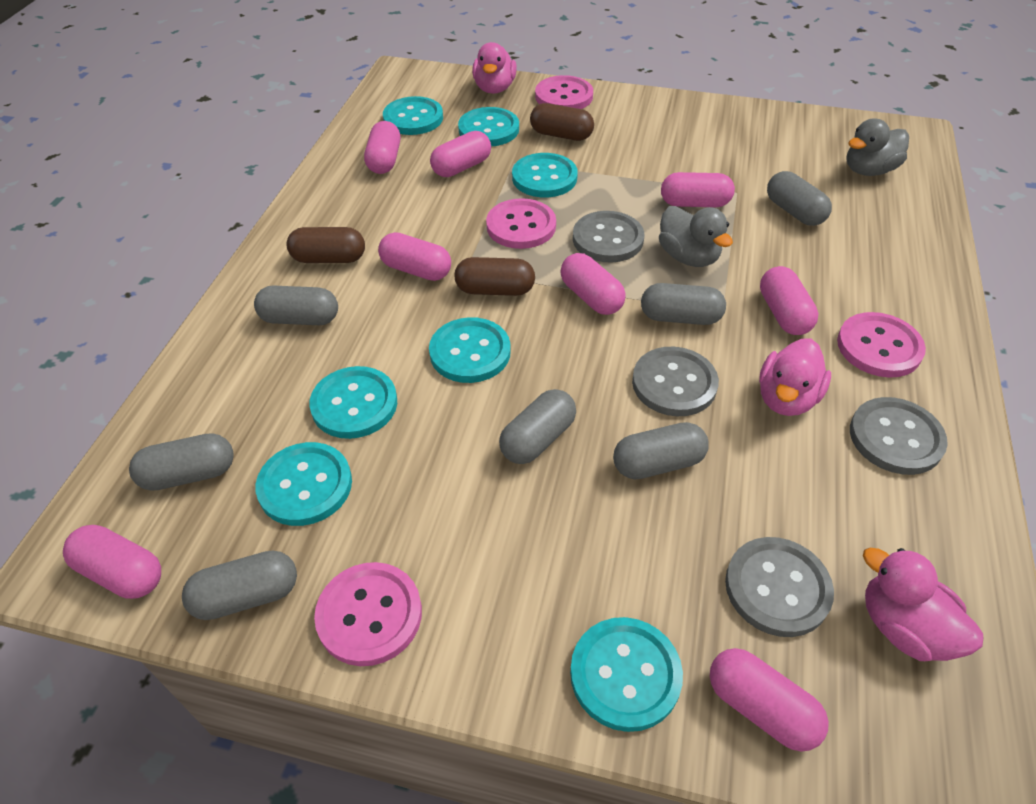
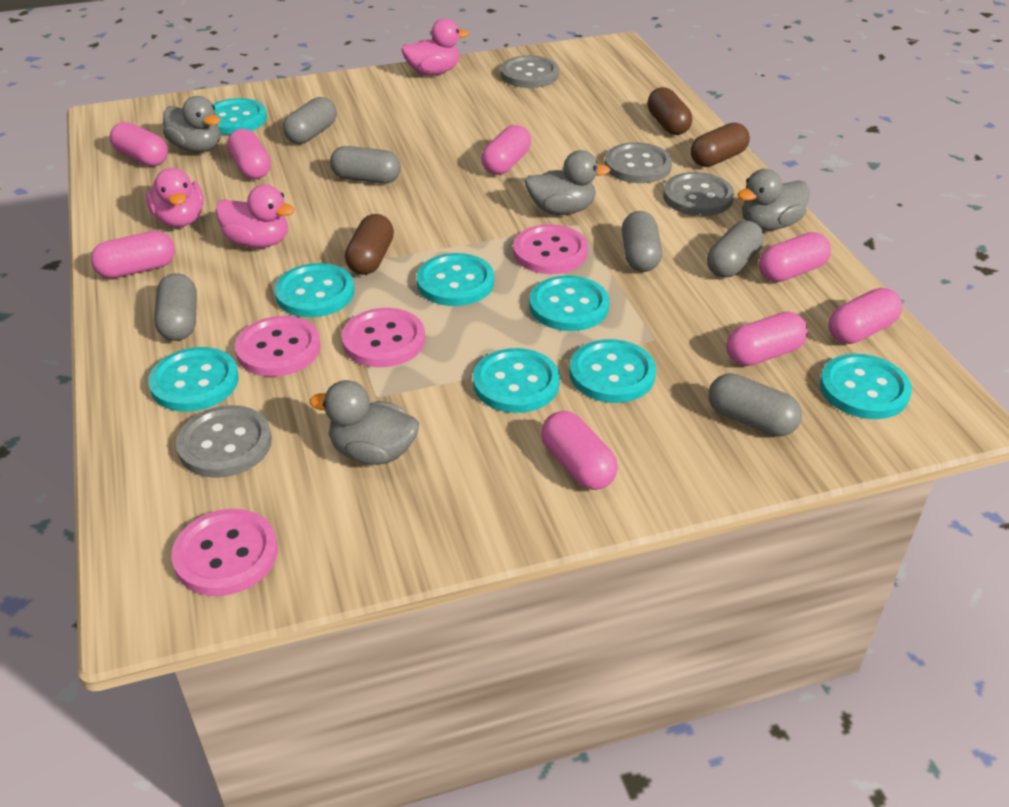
grey capsule: 7 -> 6
grey duck: 2 -> 4
turquoise button: 7 -> 8

